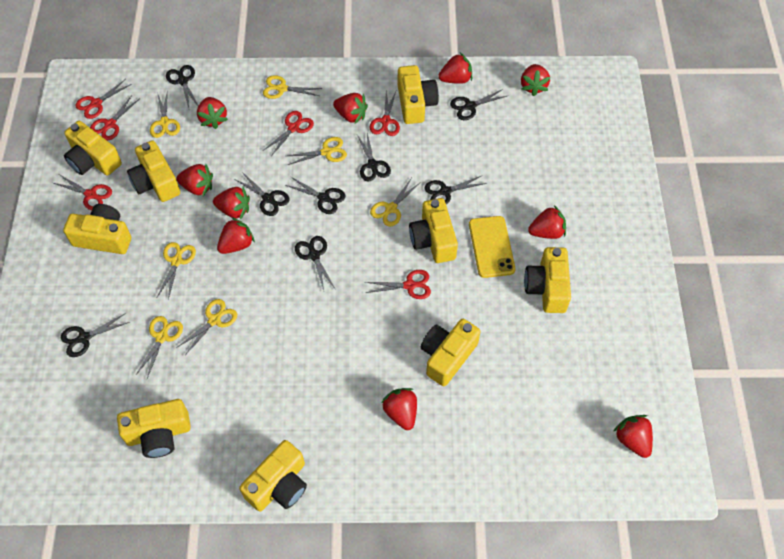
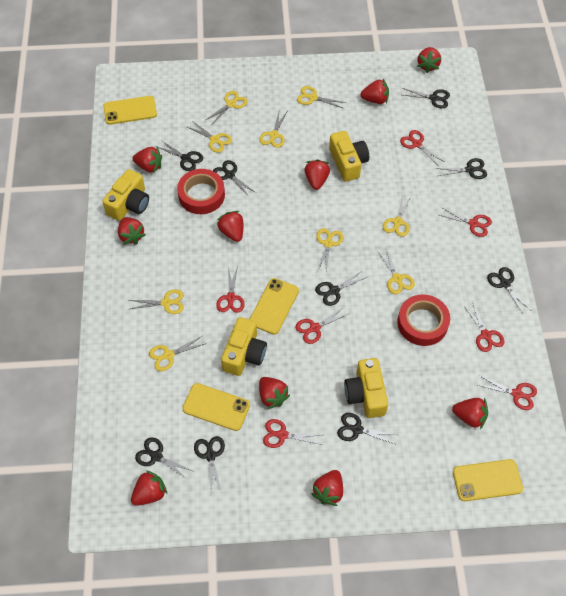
black scissors: 8 -> 9
red scissors: 6 -> 7
red tape: 0 -> 2
yellow camera: 9 -> 4
yellow phone: 1 -> 4
yellow scissors: 7 -> 9

